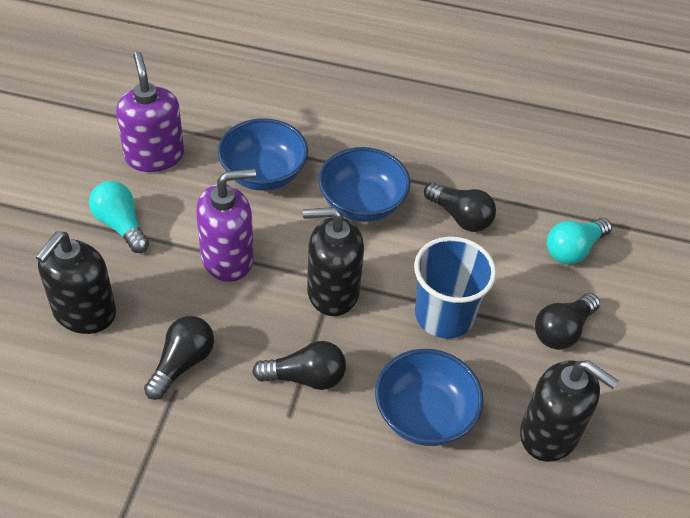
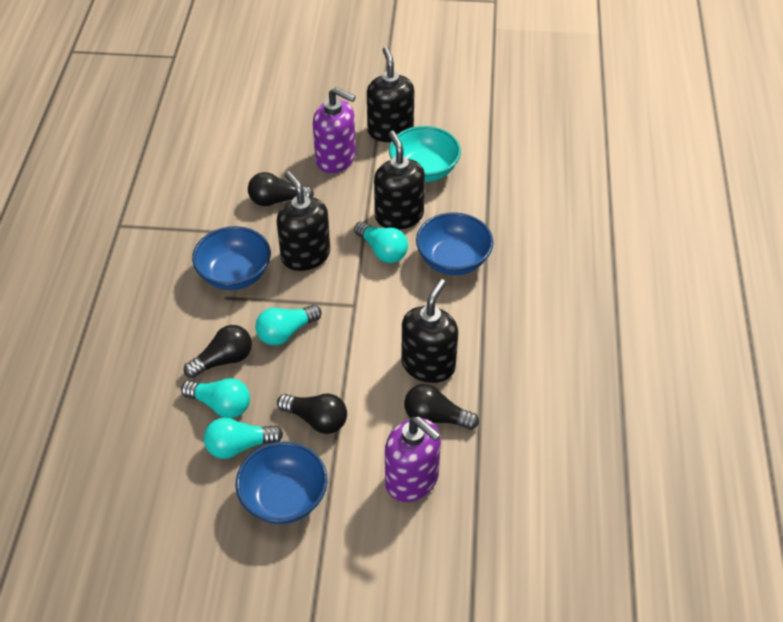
black soap dispenser: 3 -> 4
blue cup: 1 -> 0
turquoise bowl: 0 -> 1
turquoise light bulb: 2 -> 4

